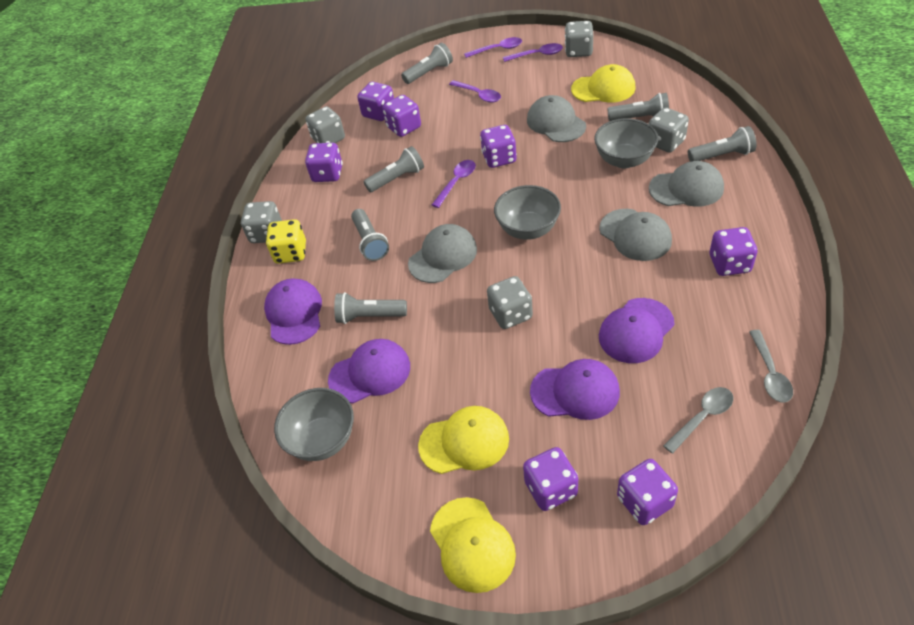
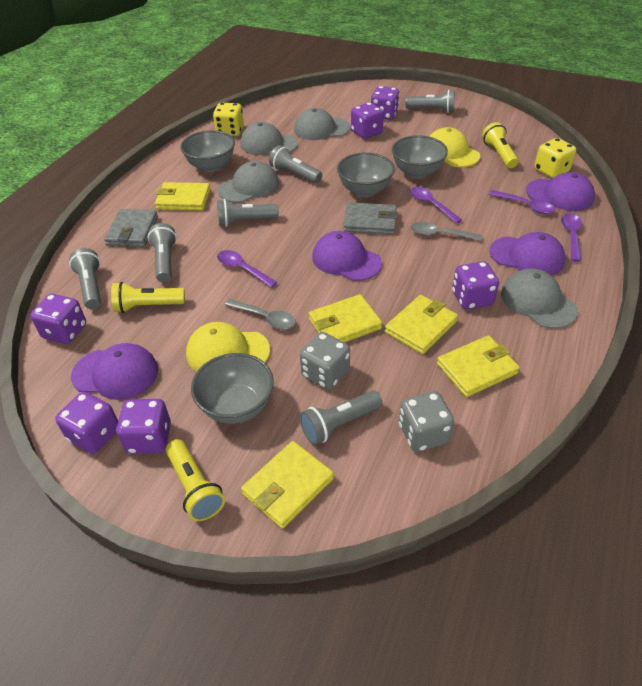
grey bowl: 3 -> 4
grey dice: 5 -> 2
grey wallet: 0 -> 2
purple dice: 7 -> 6
yellow cap: 3 -> 2
yellow dice: 1 -> 2
yellow flashlight: 0 -> 3
yellow wallet: 0 -> 5

